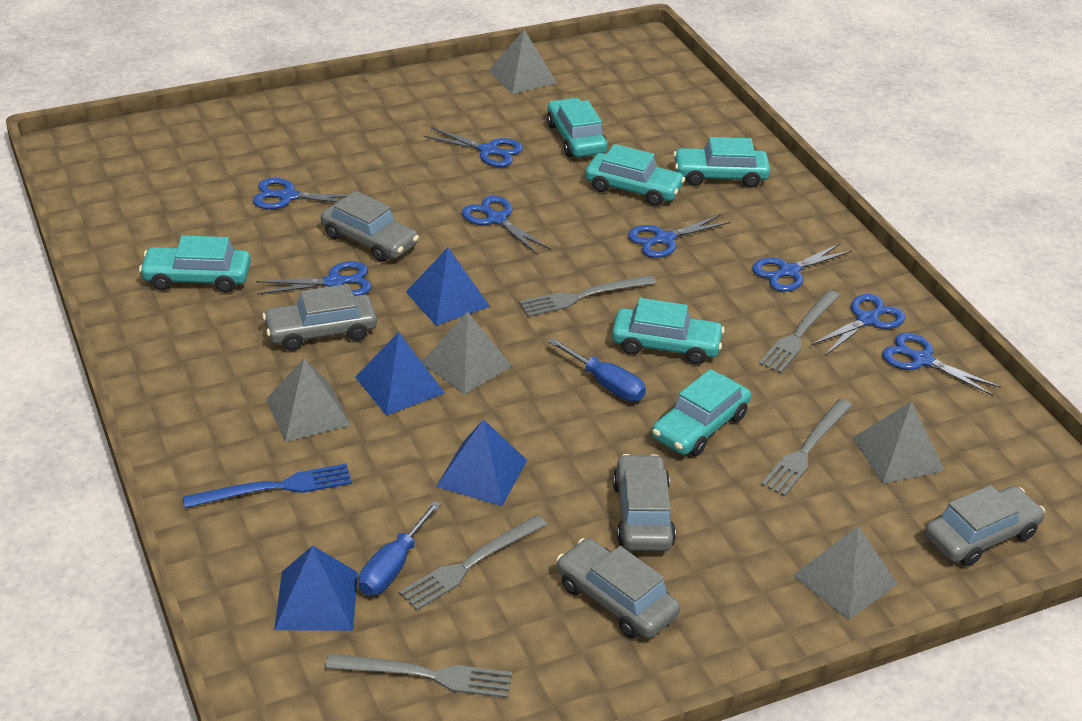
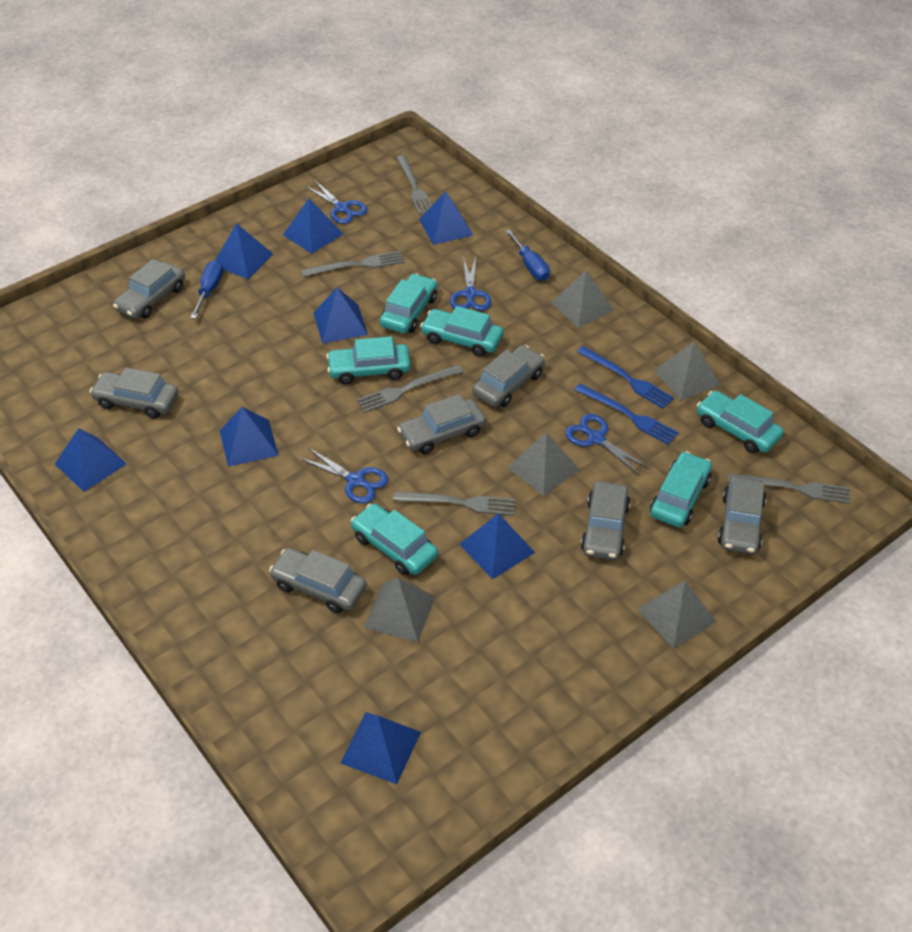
blue fork: 1 -> 2
blue pyramid: 4 -> 8
blue scissors: 8 -> 4
grey car: 5 -> 7

